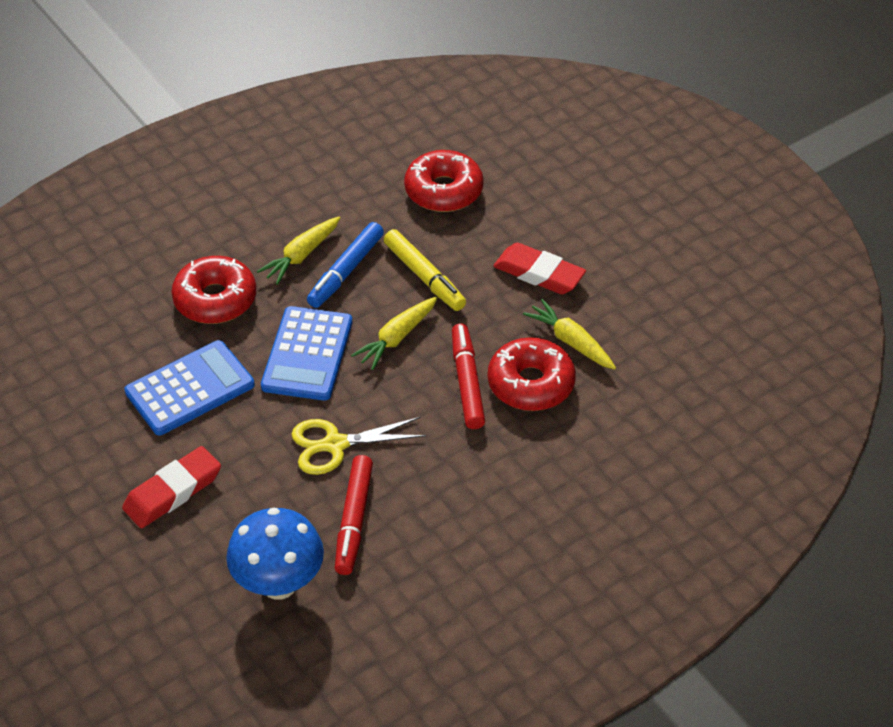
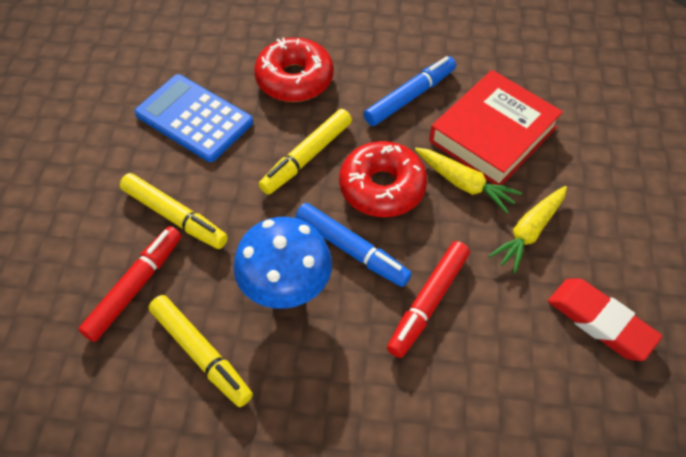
blue calculator: 2 -> 1
blue marker: 1 -> 2
red book: 0 -> 1
red donut: 3 -> 2
red eraser: 2 -> 1
yellow carrot: 3 -> 2
yellow marker: 1 -> 3
yellow scissors: 1 -> 0

